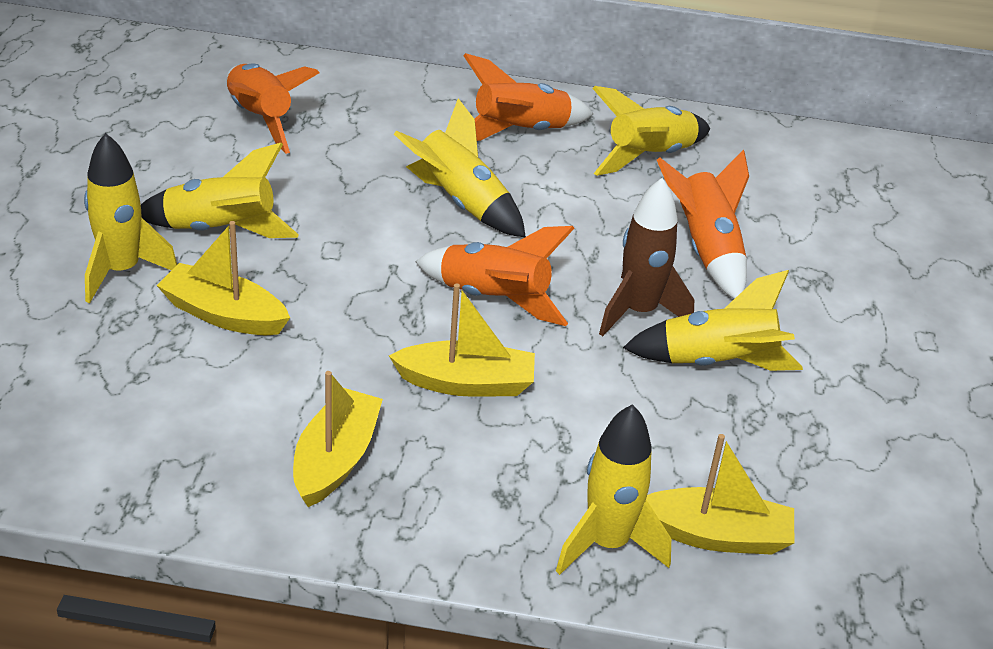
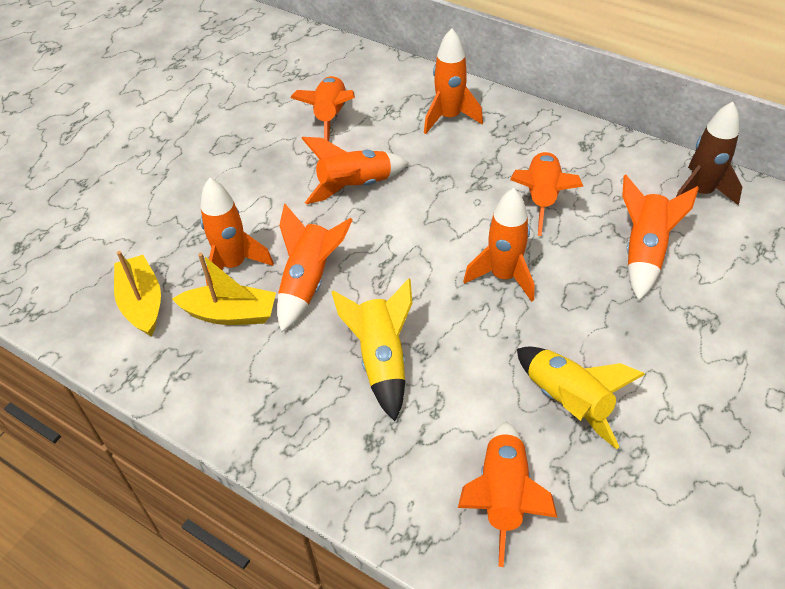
orange rocket: 4 -> 9
yellow boat: 4 -> 2
yellow rocket: 6 -> 2

